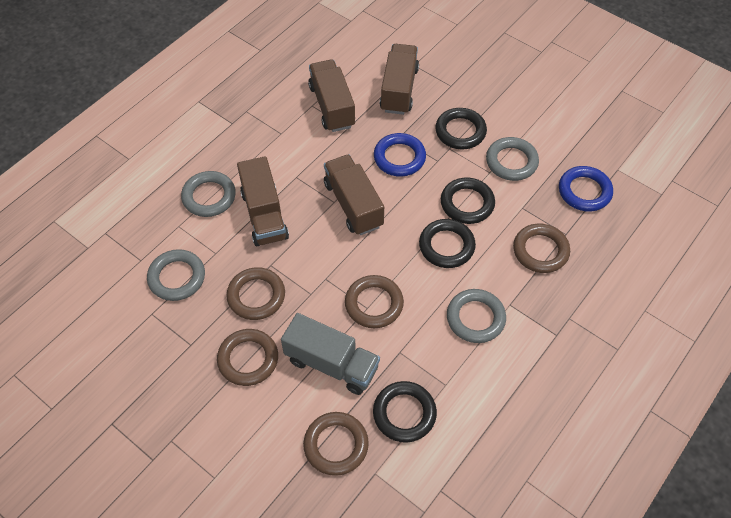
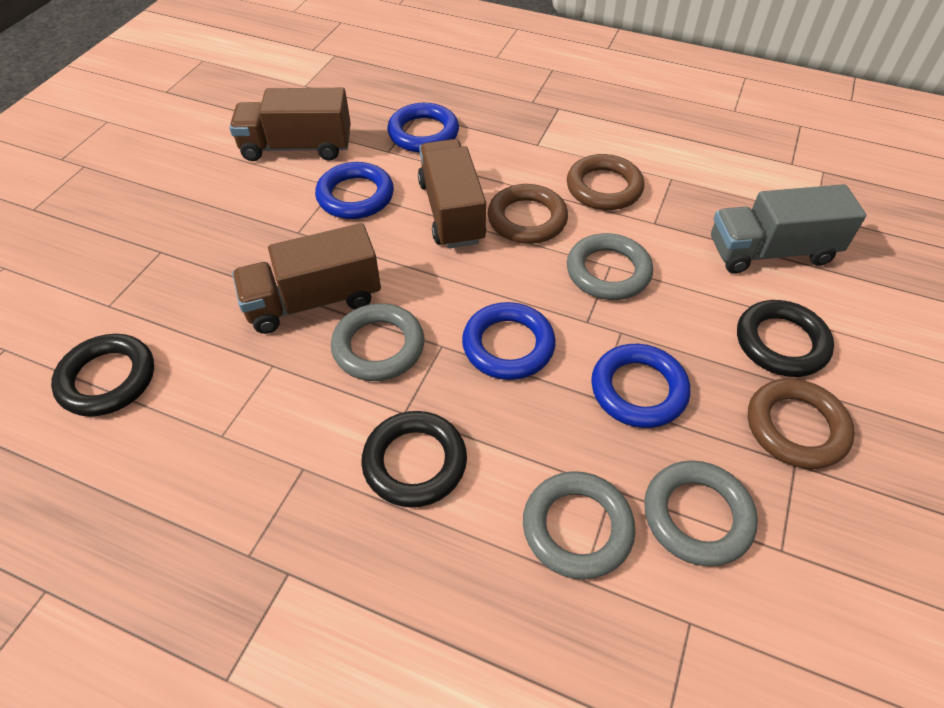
black ring: 4 -> 3
blue ring: 2 -> 4
brown ring: 5 -> 3
brown truck: 4 -> 3

